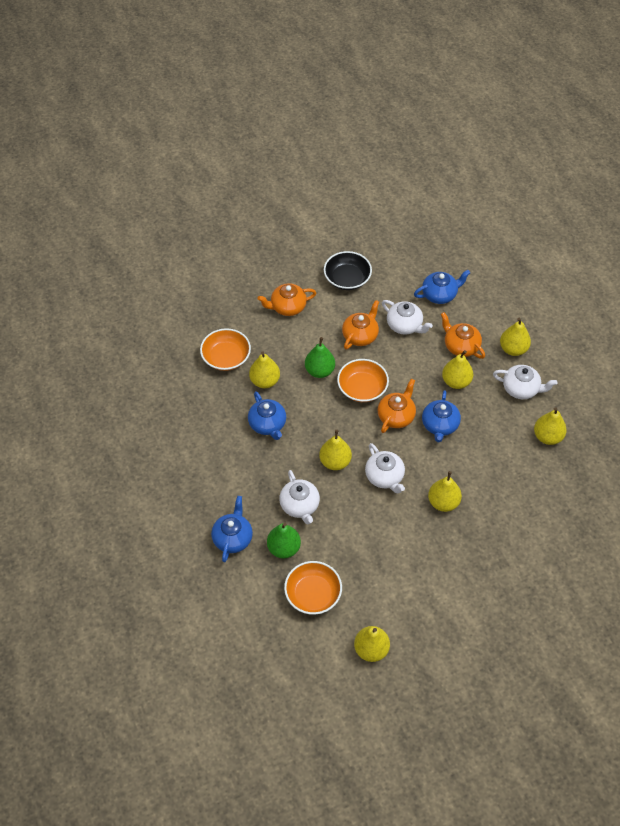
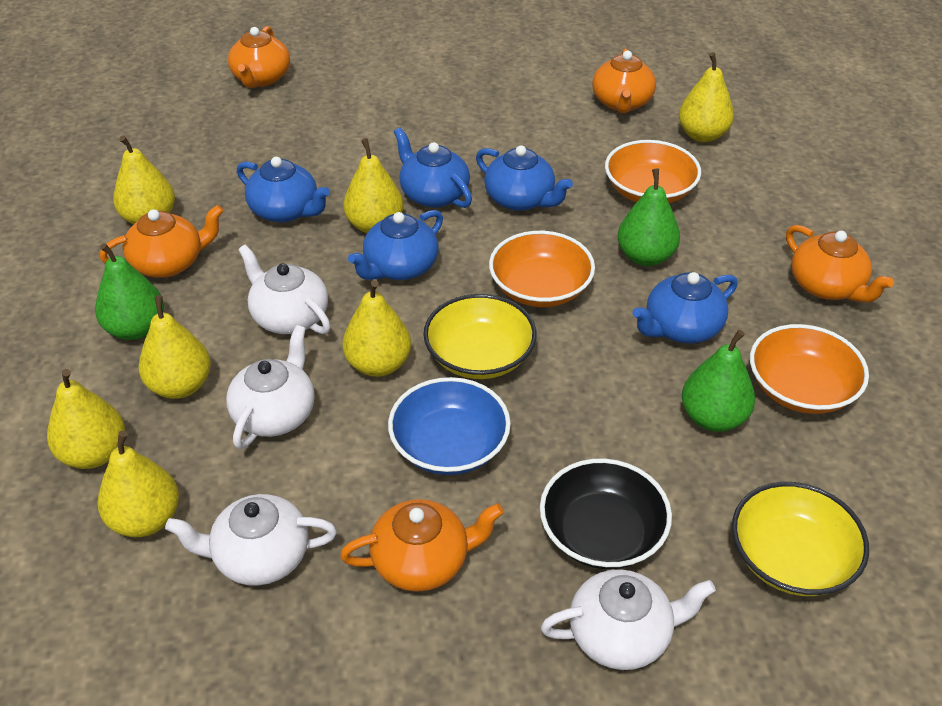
blue bowl: 0 -> 1
blue teapot: 4 -> 5
green pear: 2 -> 3
orange teapot: 4 -> 5
yellow bowl: 0 -> 2

